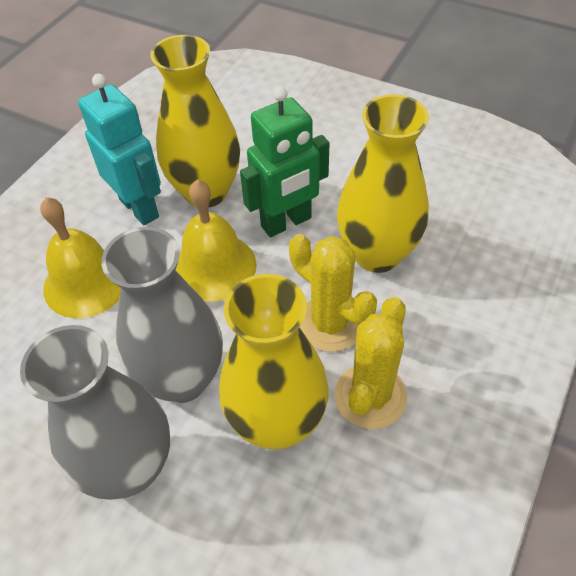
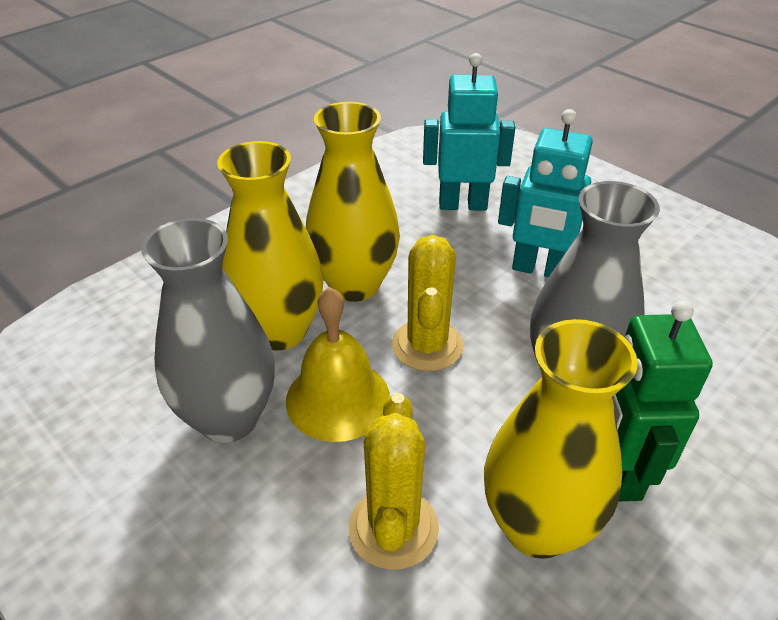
turquoise robot: 1 -> 2
yellow bell: 2 -> 1

